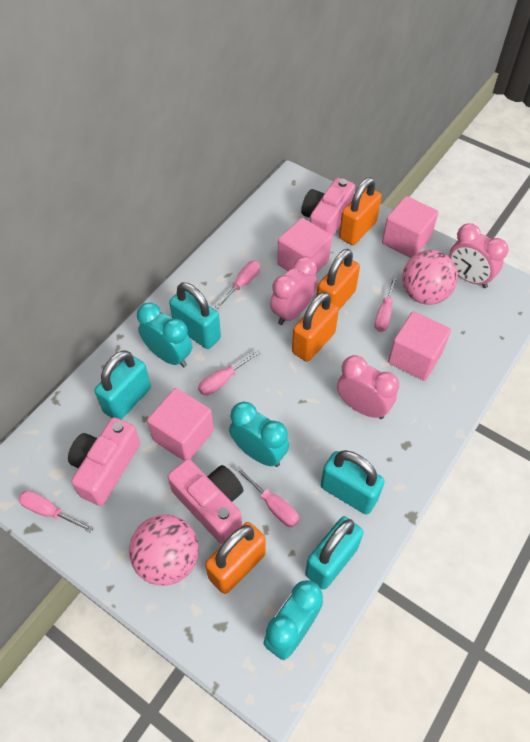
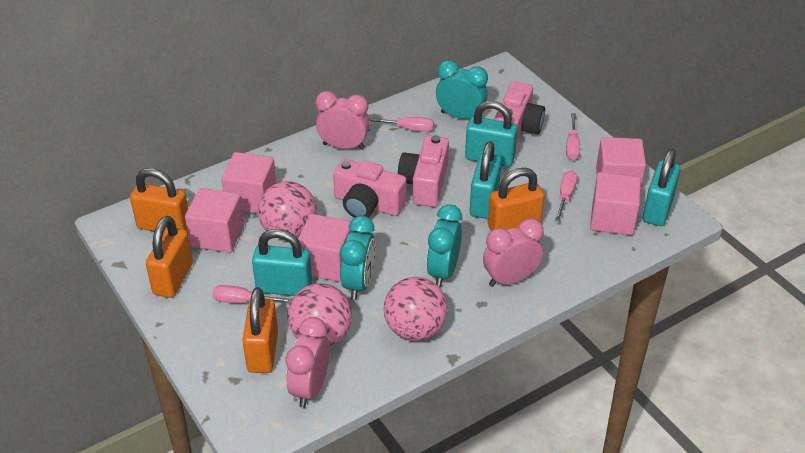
pink ball: 2 -> 3
pink cube: 4 -> 5
pink screwdriver: 5 -> 4

